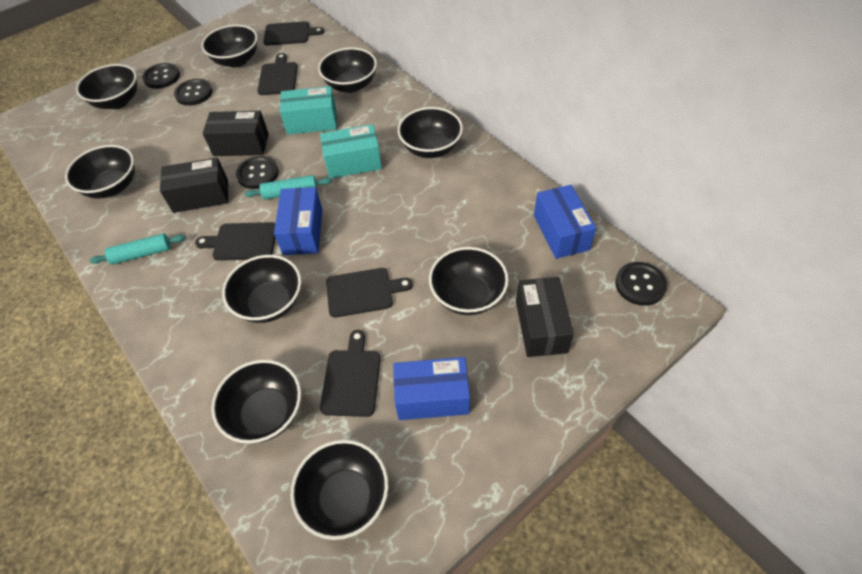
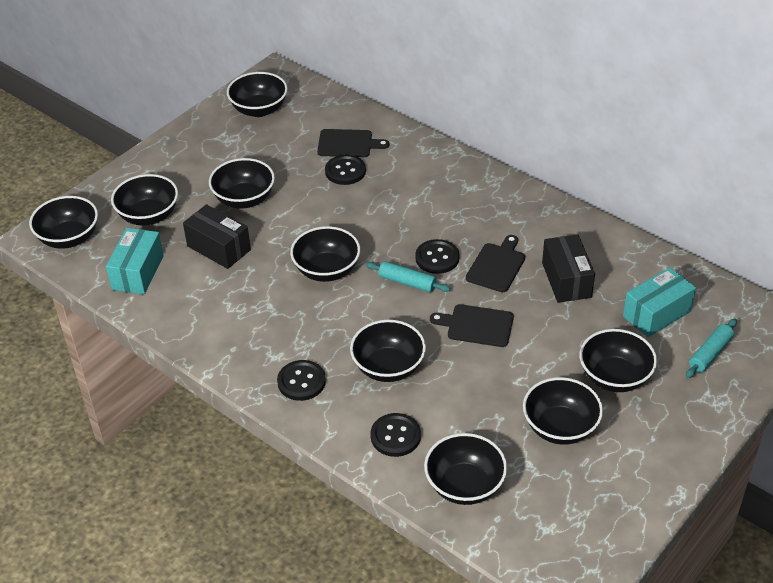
black box: 3 -> 2
black cutting board: 5 -> 3
blue box: 3 -> 0

